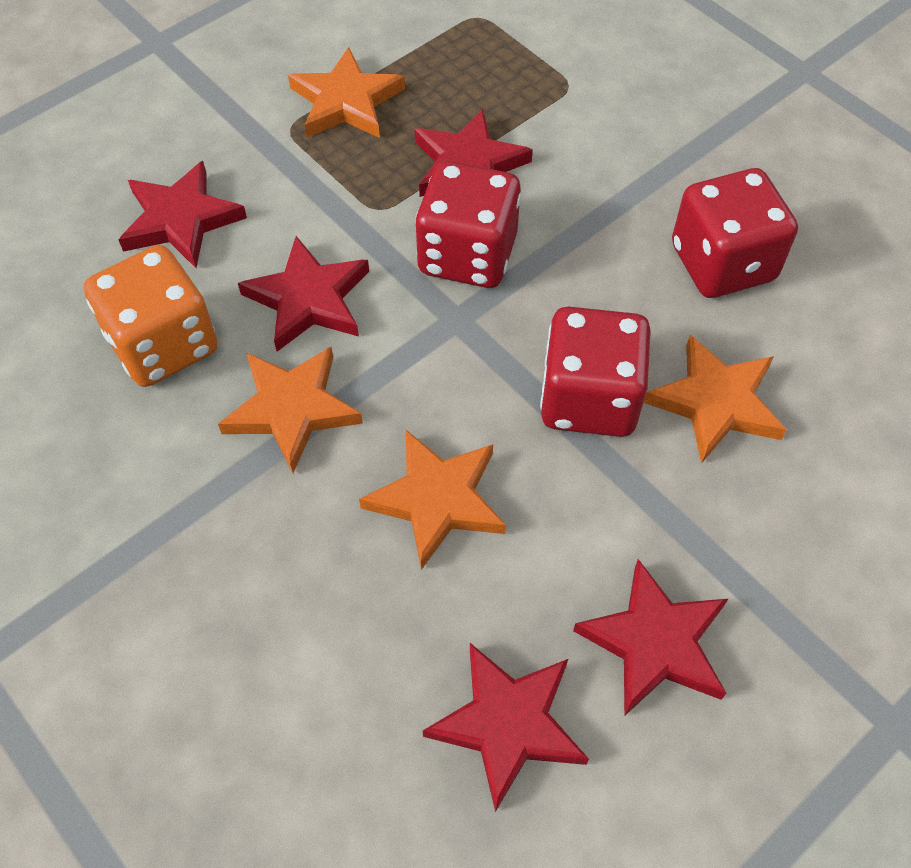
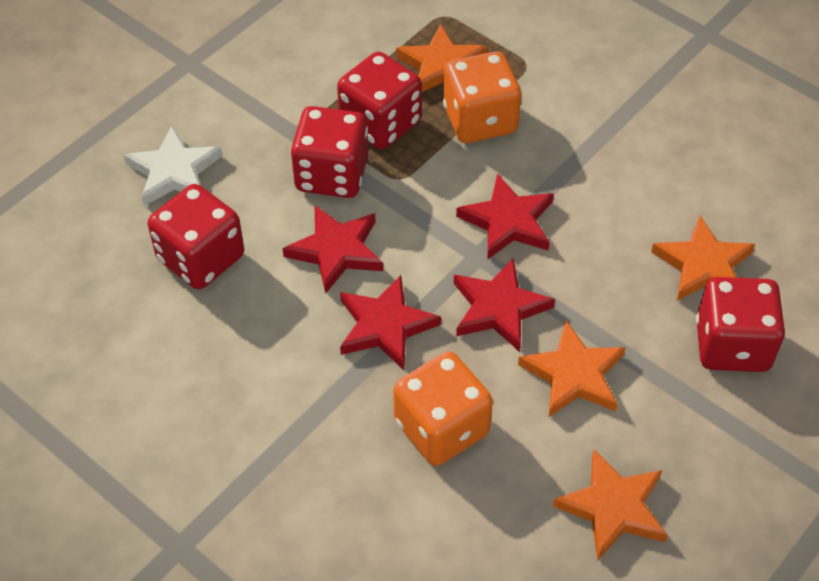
orange dice: 1 -> 2
red dice: 3 -> 4
red star: 5 -> 4
white star: 0 -> 1

